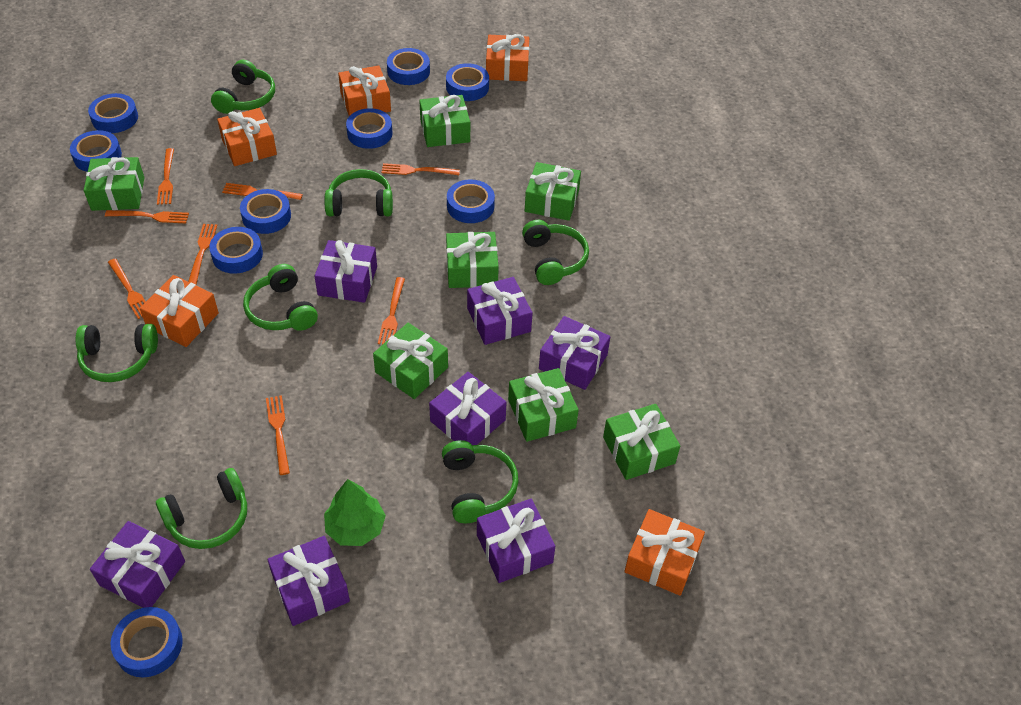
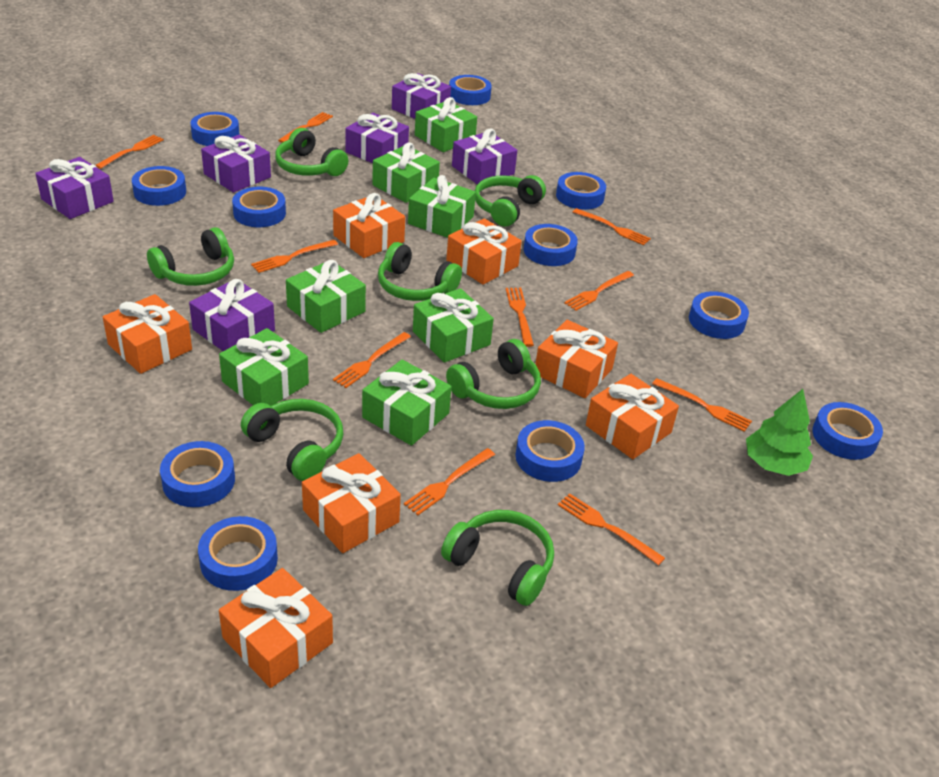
blue tape: 9 -> 11
orange fork: 8 -> 10
orange gift: 5 -> 7
purple gift: 7 -> 6

